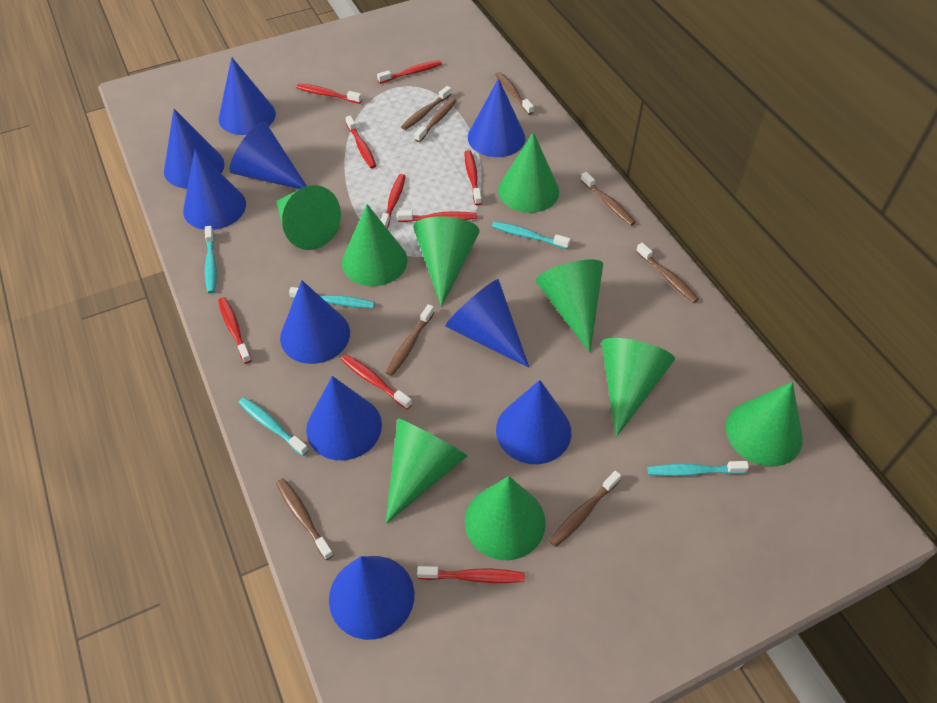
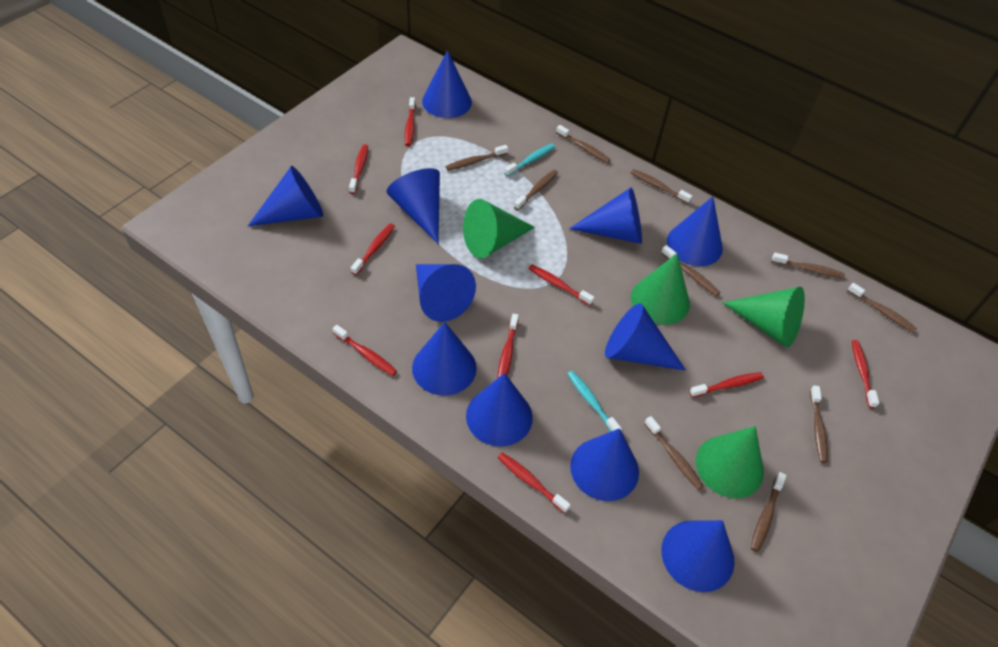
blue cone: 10 -> 11
brown toothbrush: 8 -> 10
green cone: 9 -> 4
turquoise toothbrush: 5 -> 2

